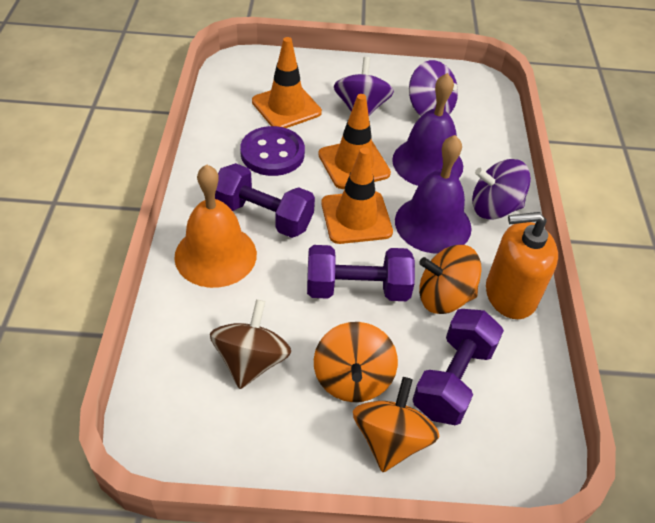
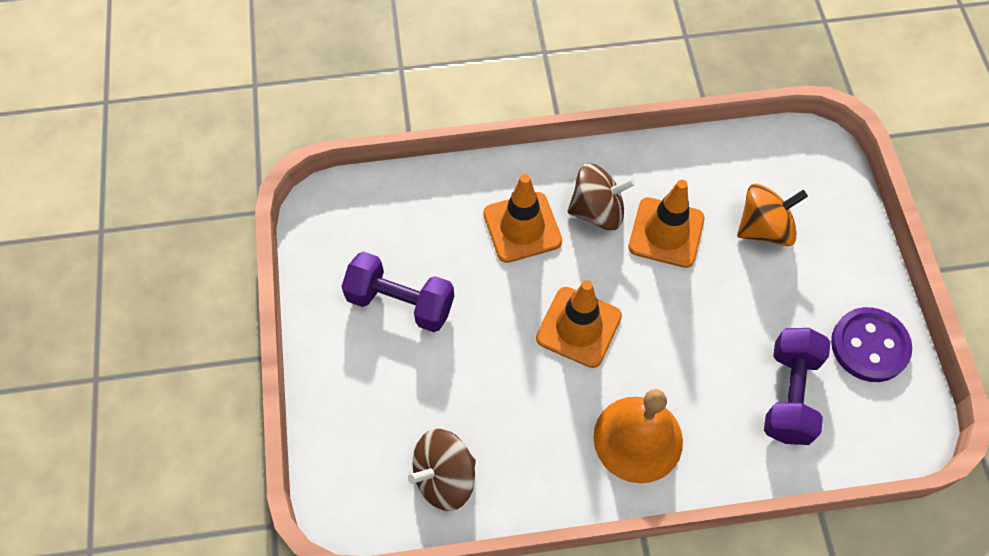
brown spinning top: 1 -> 2
orange soap dispenser: 1 -> 0
orange spinning top: 3 -> 1
purple bell: 2 -> 0
purple dumbbell: 3 -> 2
purple spinning top: 3 -> 0

